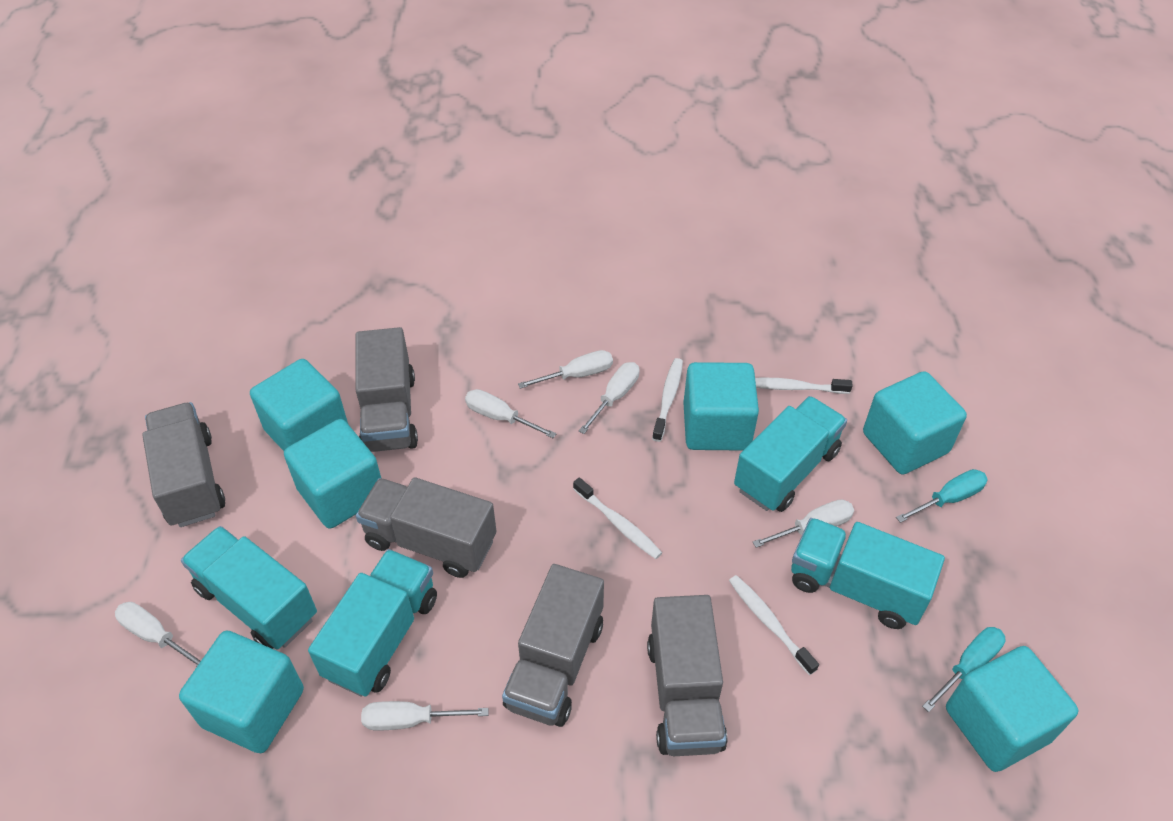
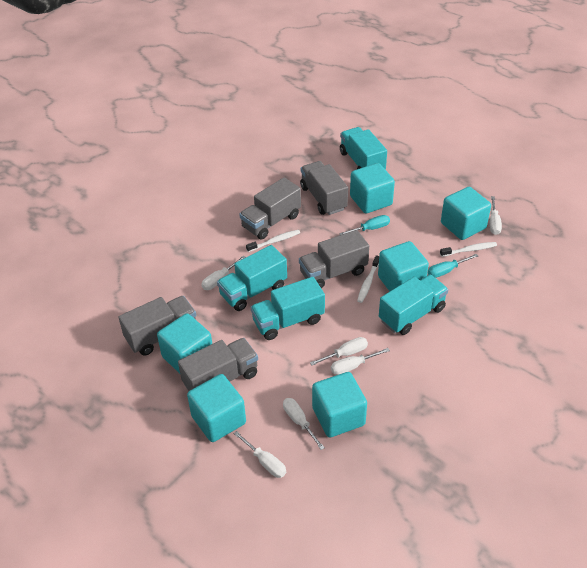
white toothbrush: 4 -> 3

